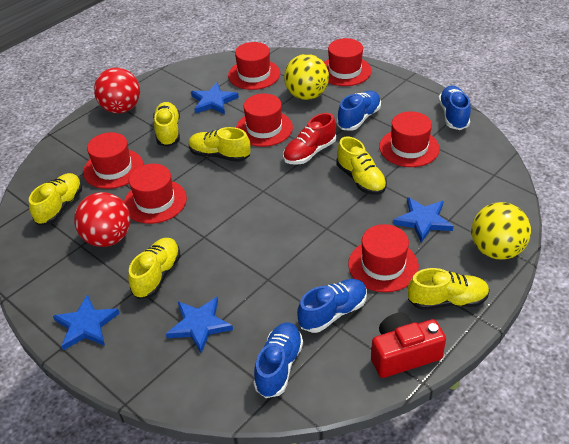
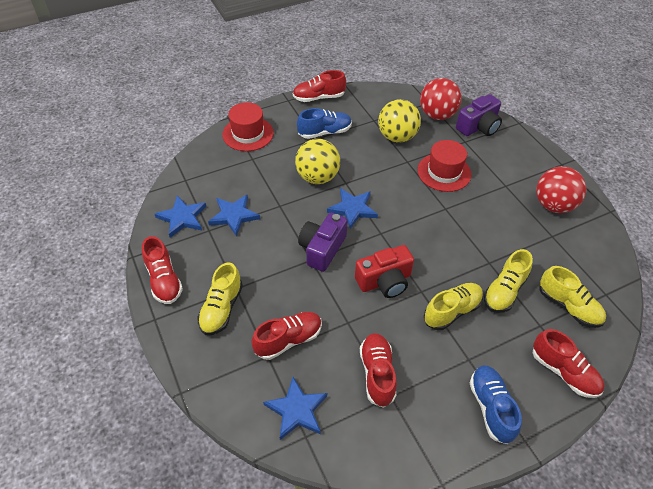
blue shoe: 4 -> 2
purple camera: 0 -> 2
red hat: 7 -> 2
red shoe: 1 -> 5
yellow shoe: 6 -> 4

